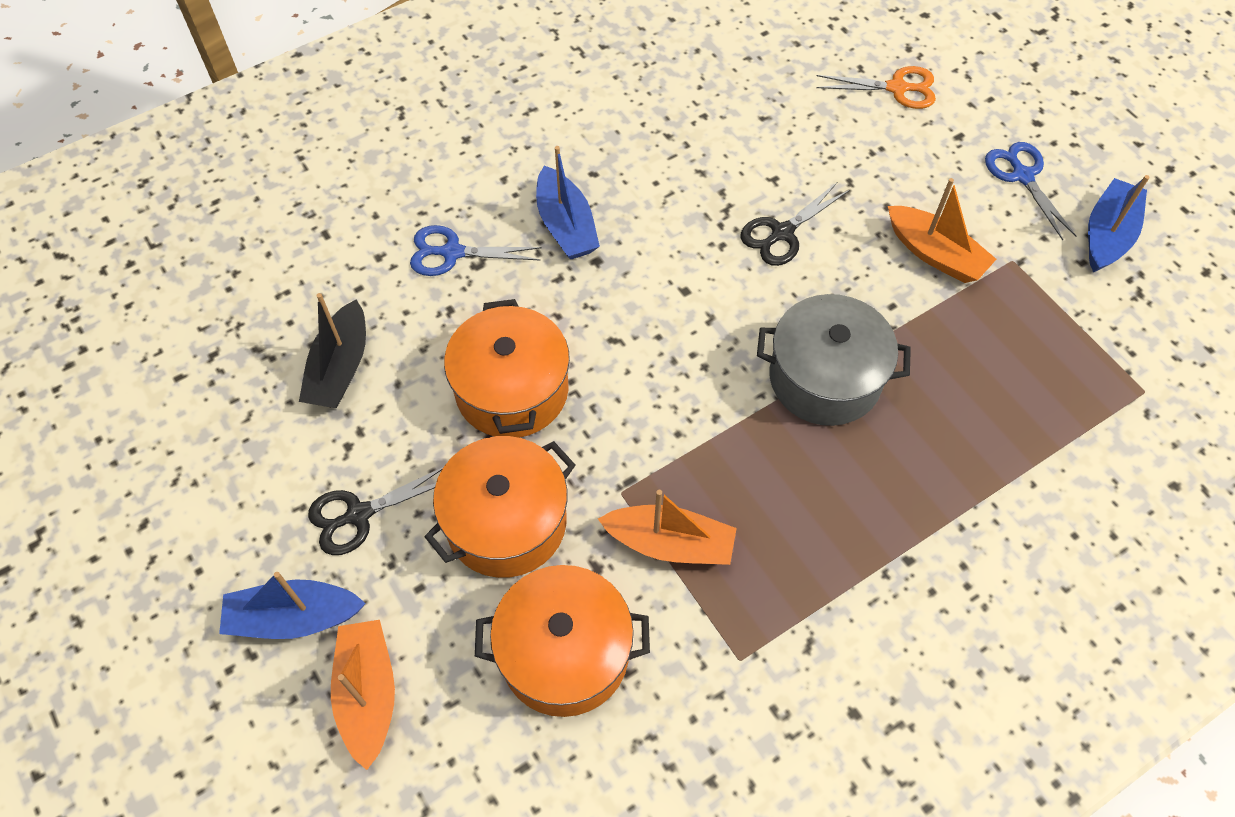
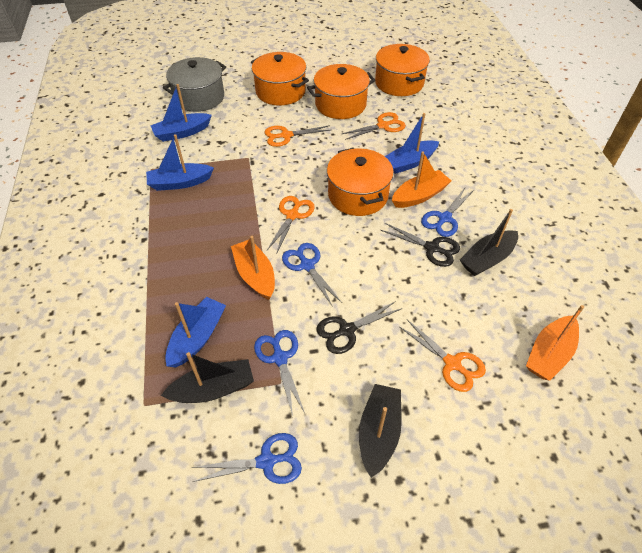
black boat: 1 -> 3
blue boat: 3 -> 4
blue scissors: 2 -> 4
orange pot: 3 -> 4
orange scissors: 1 -> 4

